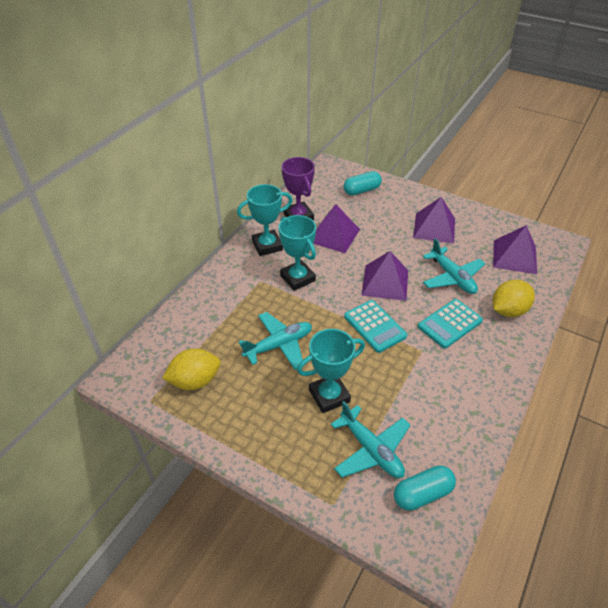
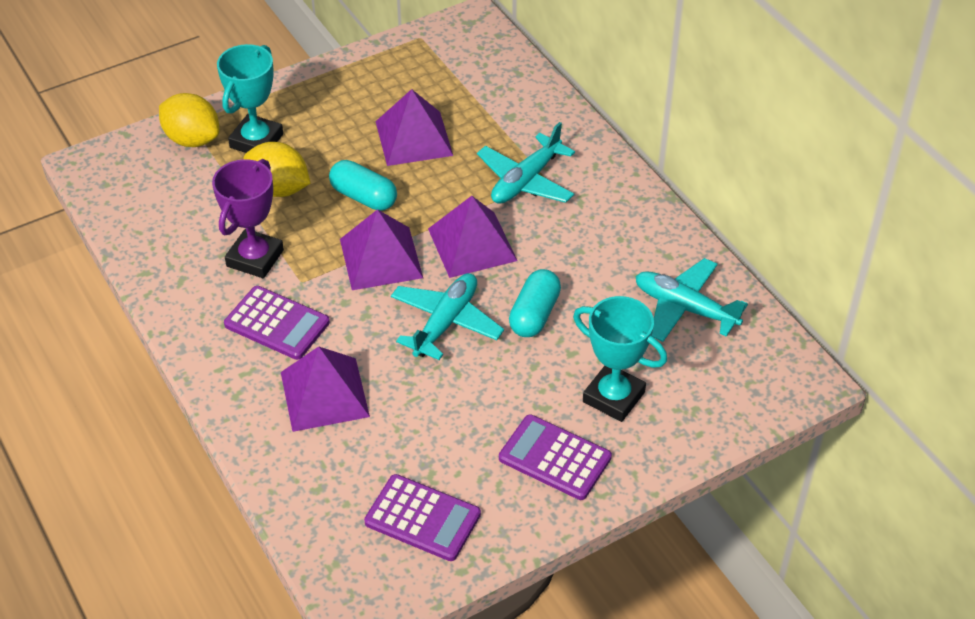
purple calculator: 0 -> 3
turquoise calculator: 2 -> 0
turquoise trophy: 3 -> 2

